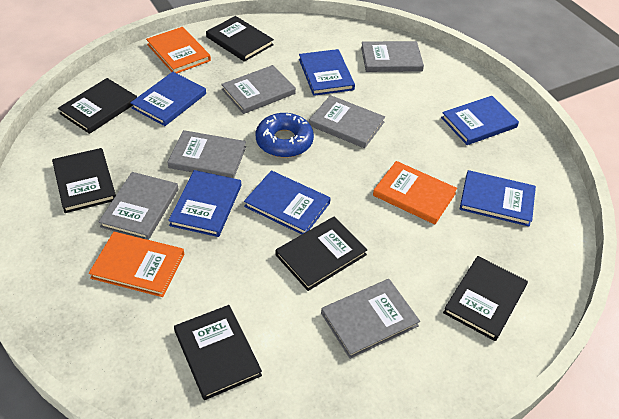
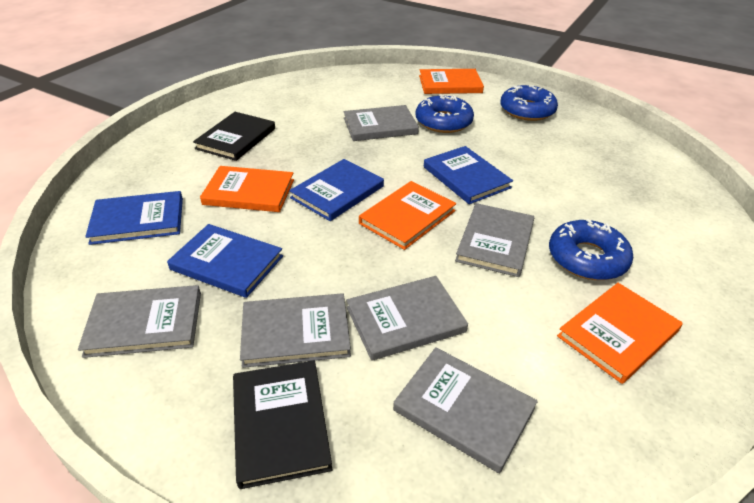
black book: 6 -> 2
blue book: 6 -> 4
blue donut: 1 -> 3
orange book: 3 -> 4

